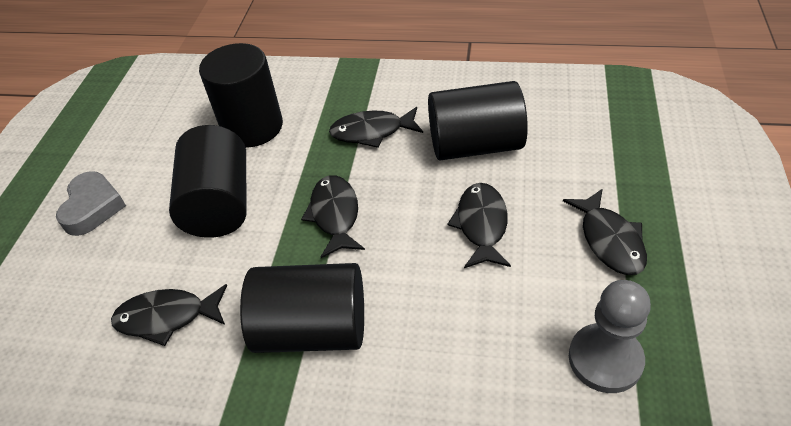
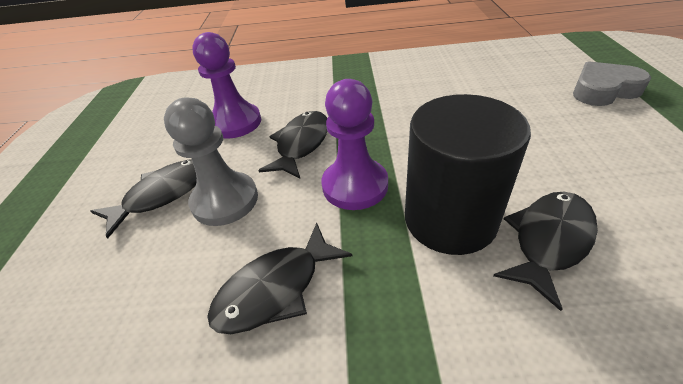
black cylinder: 4 -> 1
black fish: 5 -> 4
purple pawn: 0 -> 2

